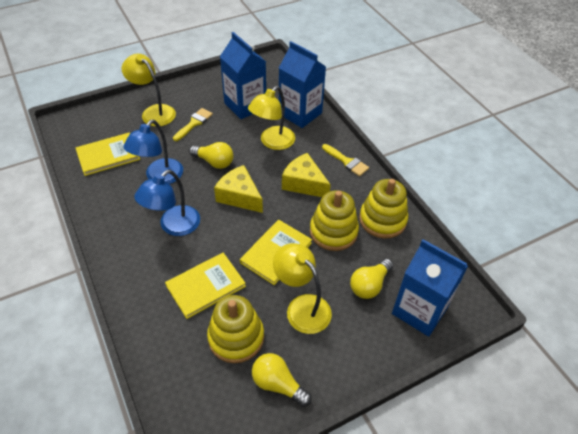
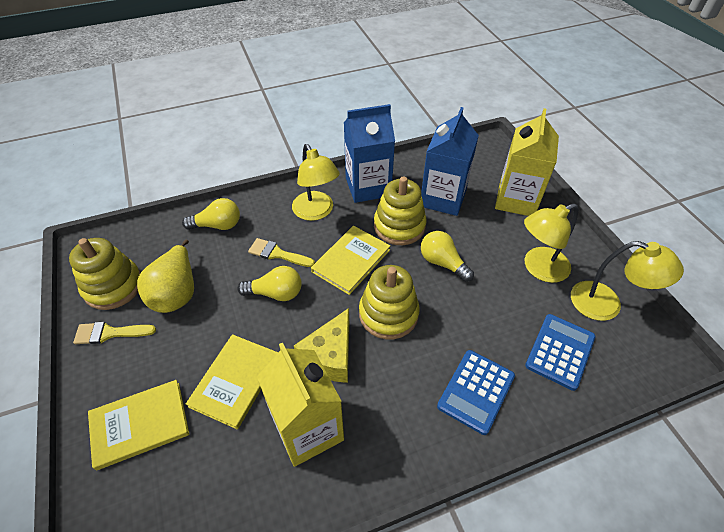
blue calculator: 0 -> 2
blue carton: 3 -> 2
blue lamp: 2 -> 0
yellow carton: 0 -> 2
yellow cheese: 2 -> 1
yellow pear: 0 -> 1

